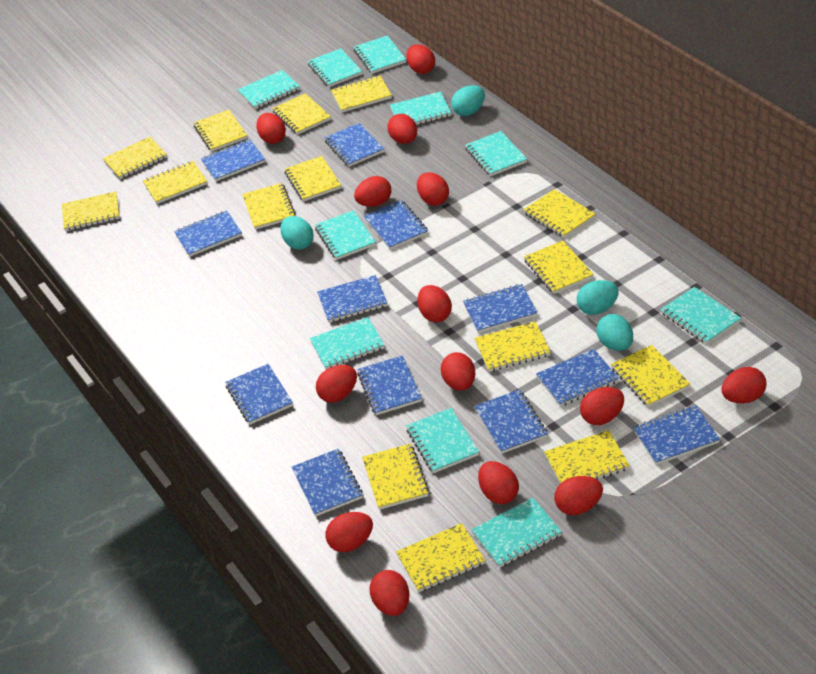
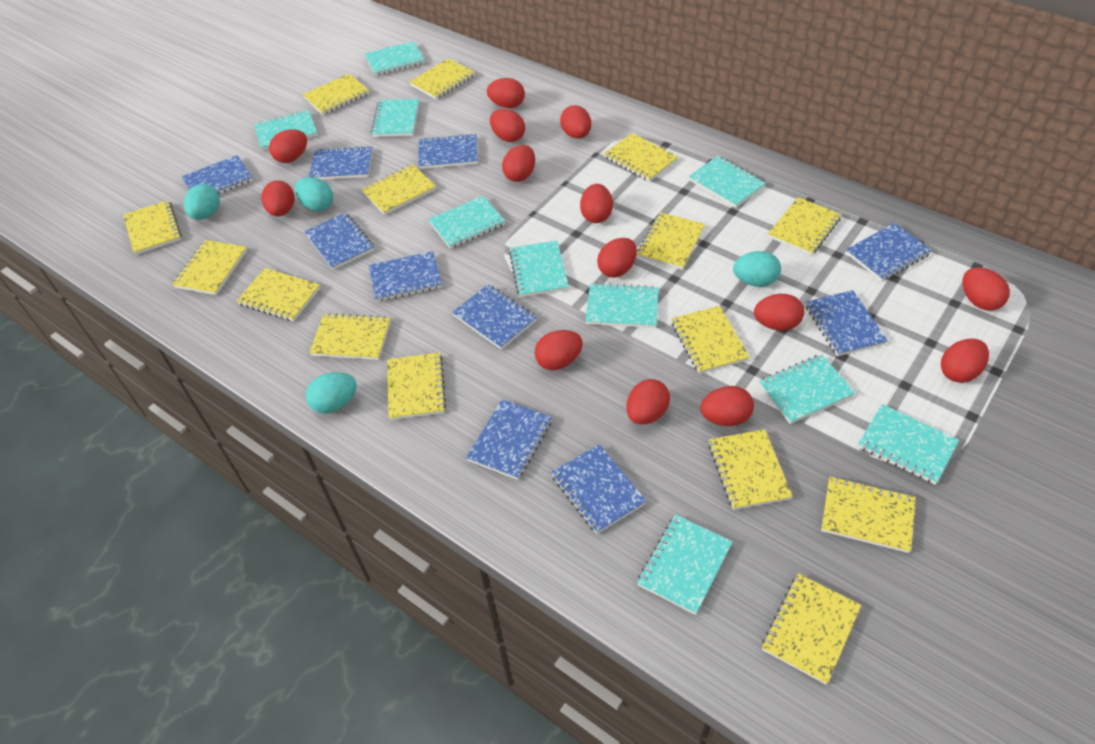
blue notebook: 12 -> 10

